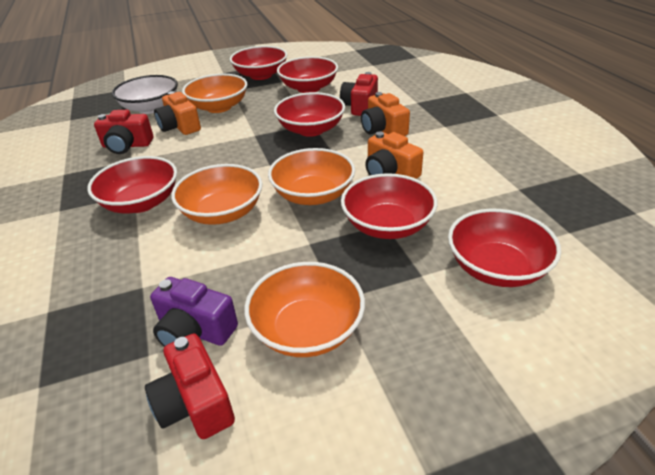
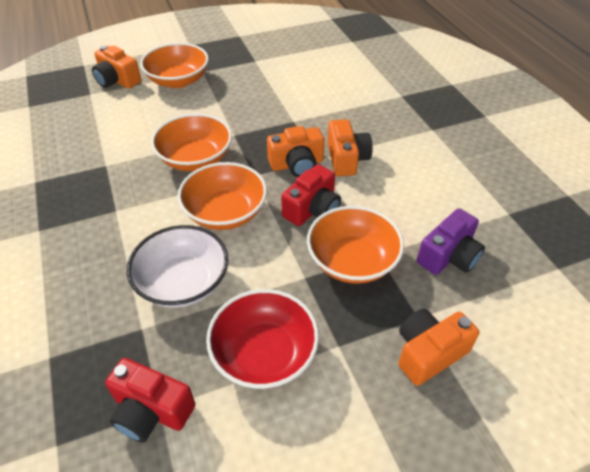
orange camera: 3 -> 4
red bowl: 6 -> 1
red camera: 3 -> 2

